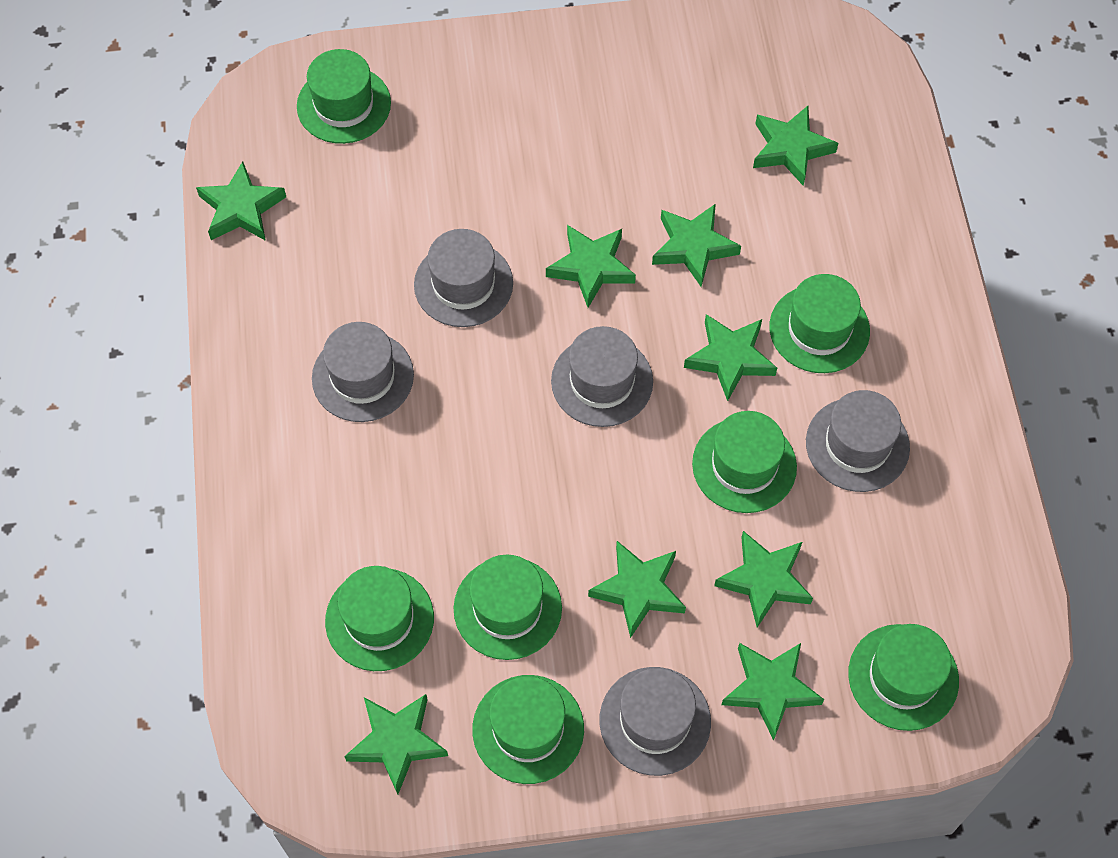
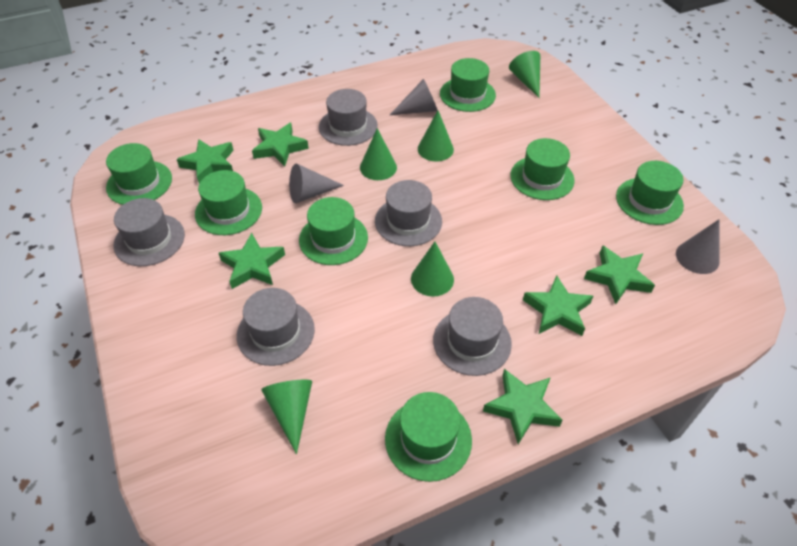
green cone: 0 -> 5
green star: 9 -> 6
grey cone: 0 -> 3

